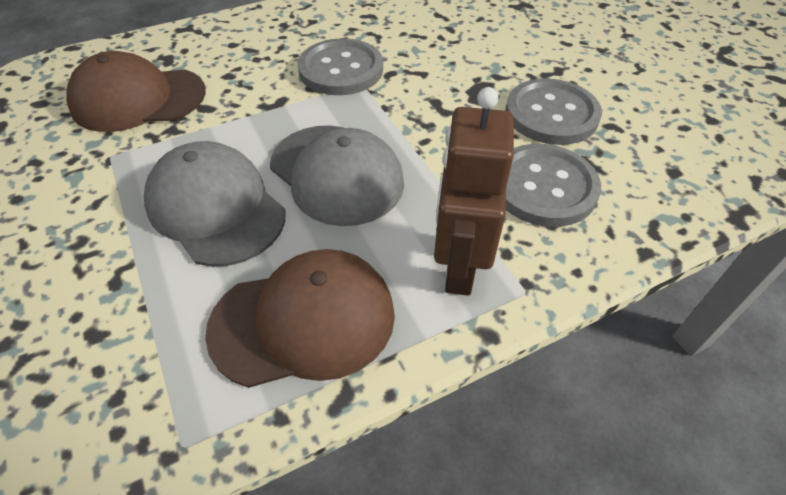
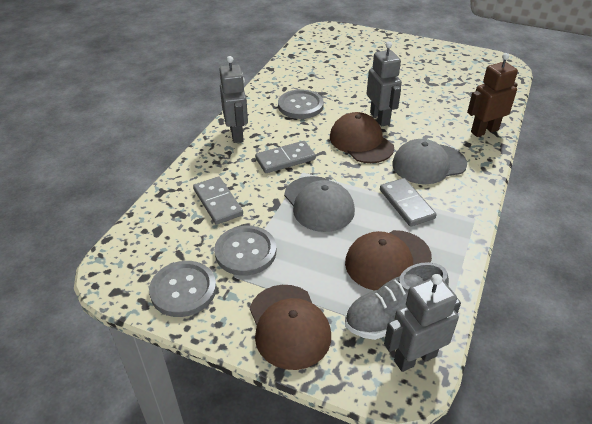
brown cap: 2 -> 3
grey domino: 0 -> 3
grey robot: 0 -> 3
grey shoe: 0 -> 1

